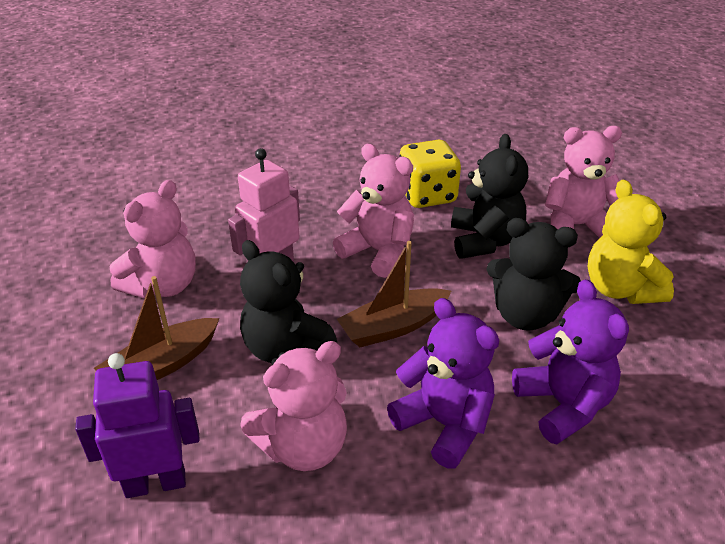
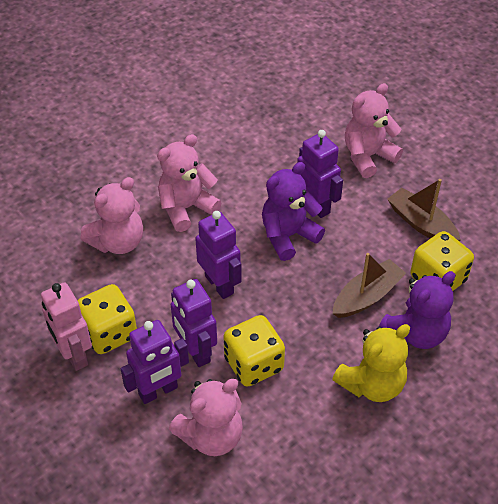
black teddy bear: 3 -> 0
purple robot: 1 -> 4
yellow dice: 1 -> 3

